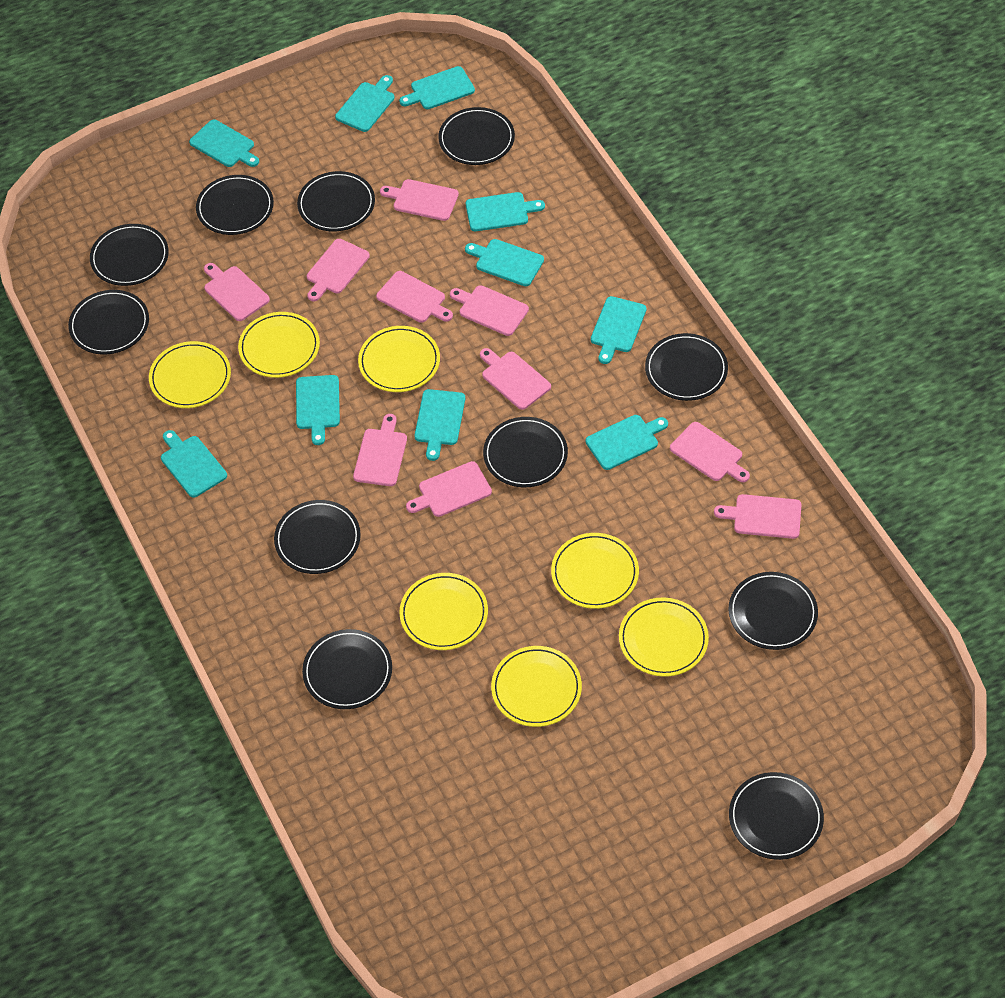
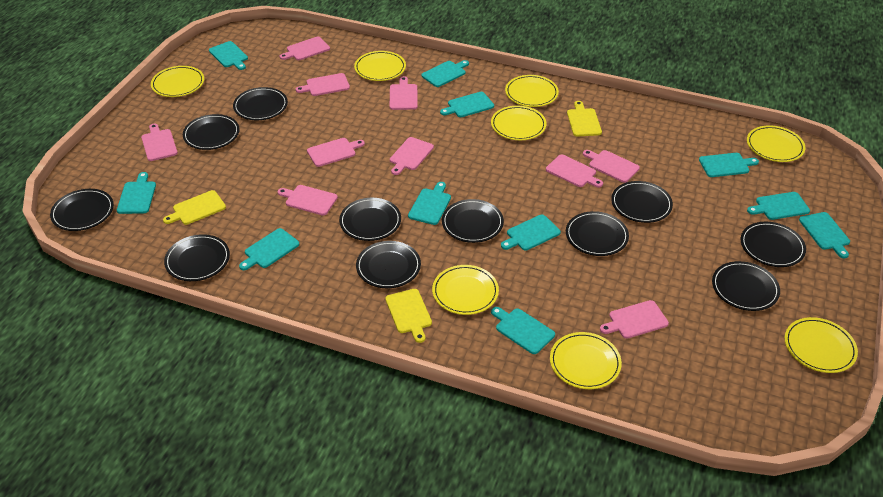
turquoise cutting board: 10 -> 11
yellow cutting board: 0 -> 3
yellow plate: 7 -> 8

